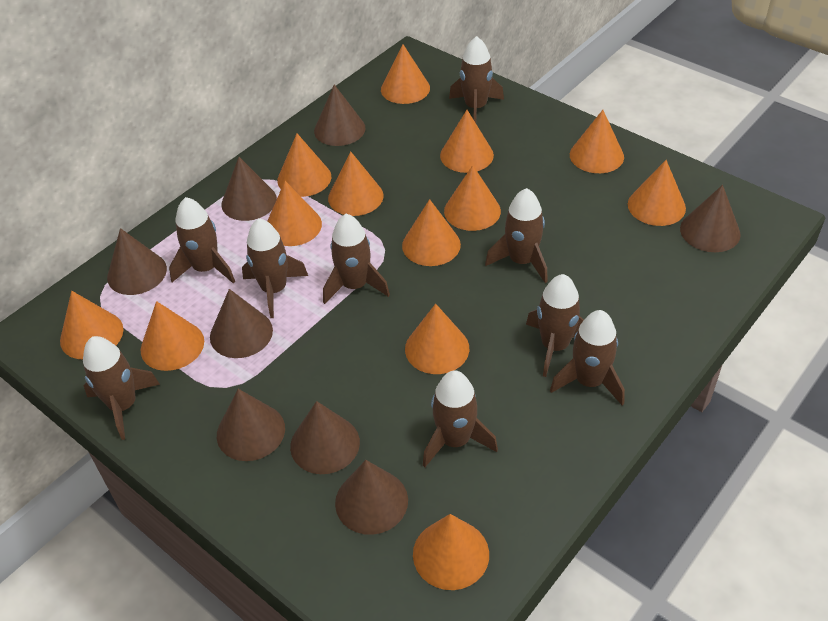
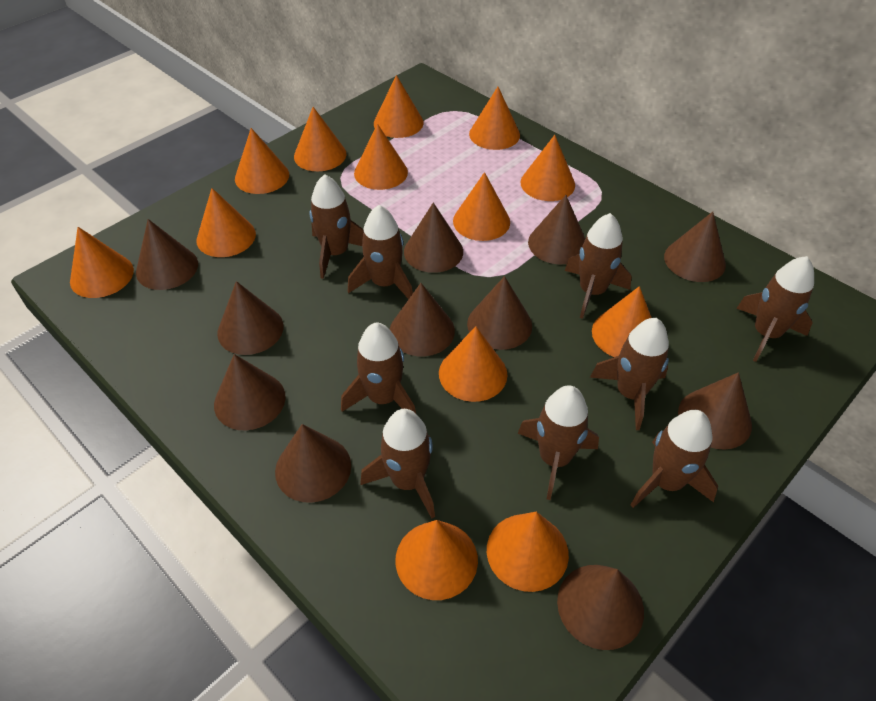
brown cone: 8 -> 11

